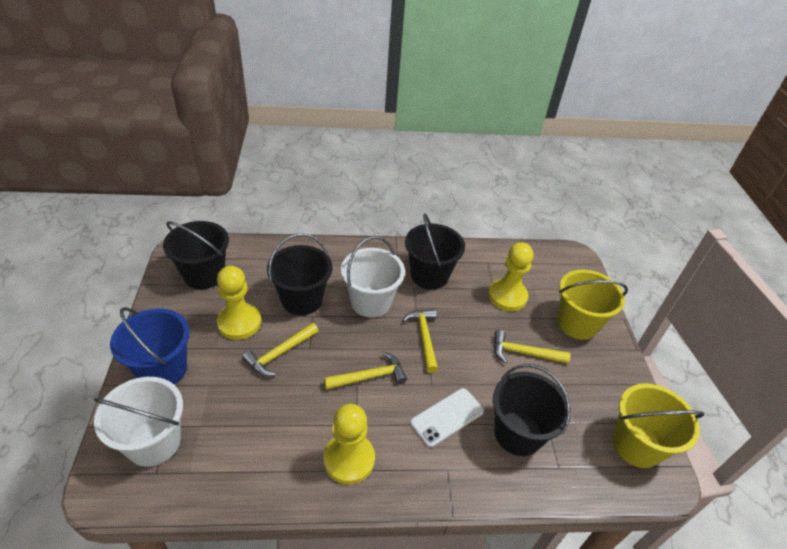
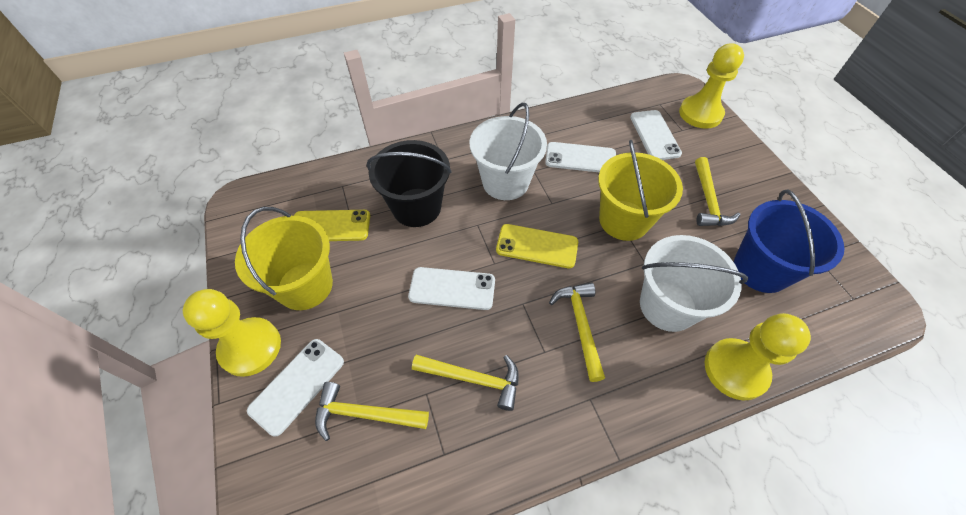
black bucket: 4 -> 1
white phone: 1 -> 4
yellow phone: 0 -> 2

